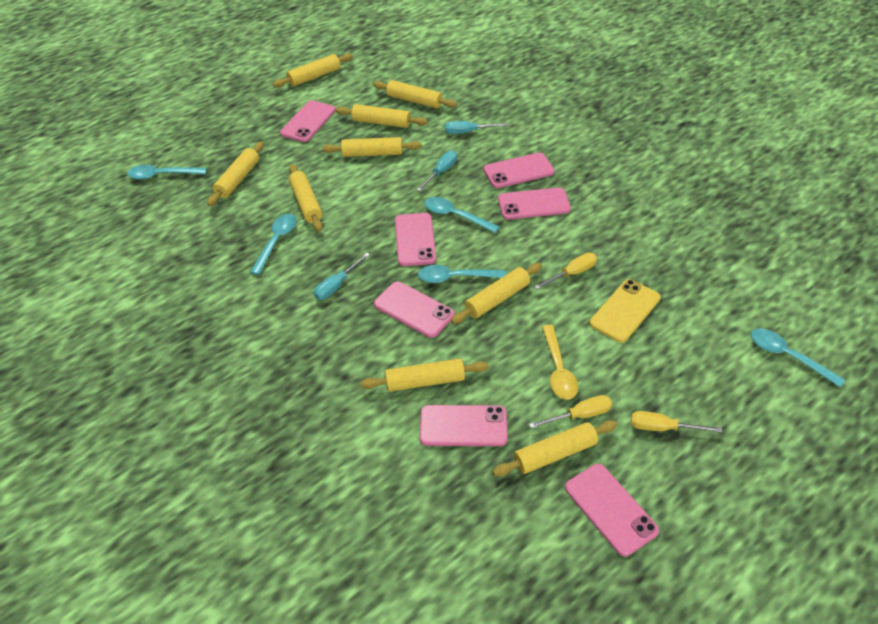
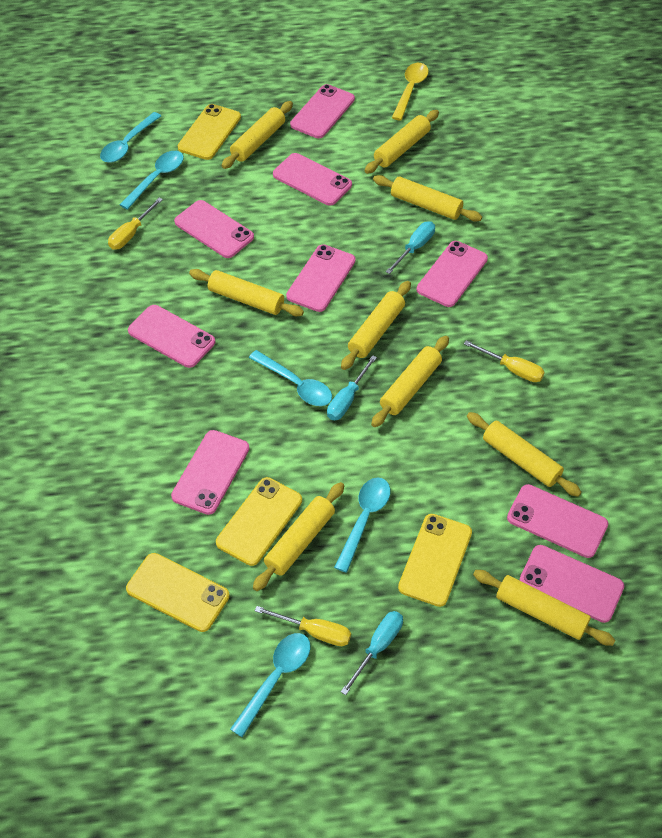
pink phone: 7 -> 9
yellow phone: 1 -> 4

